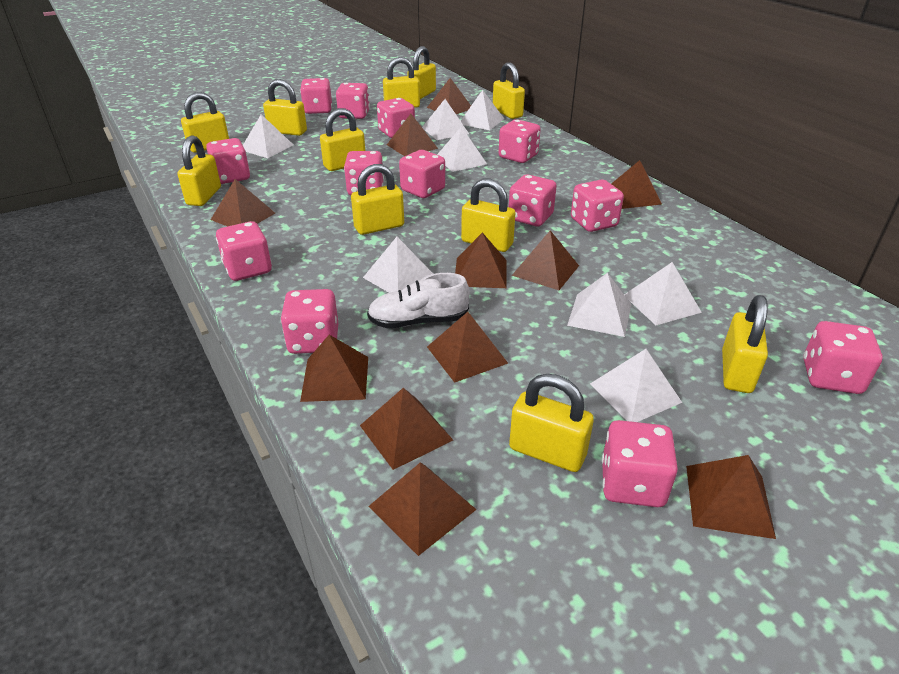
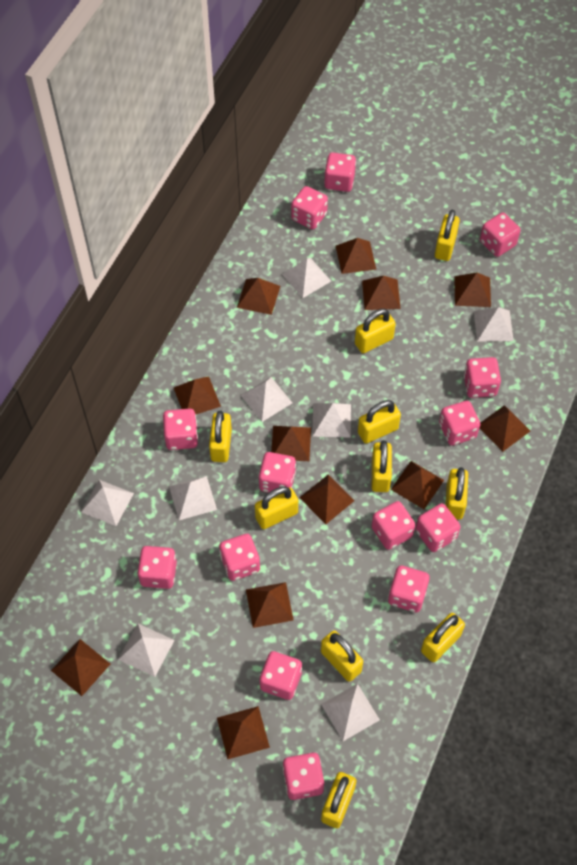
brown pyramid: 11 -> 12
pink dice: 13 -> 14
white shoe: 1 -> 0
yellow padlock: 11 -> 10

